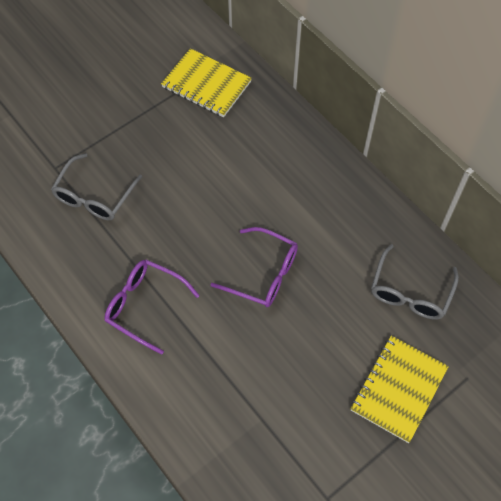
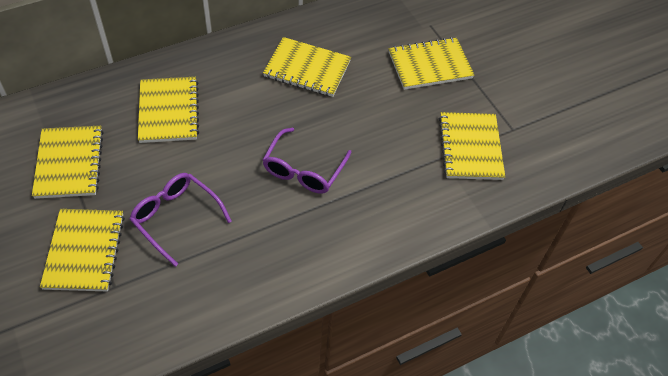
grey glasses: 2 -> 0
yellow notebook: 2 -> 6

